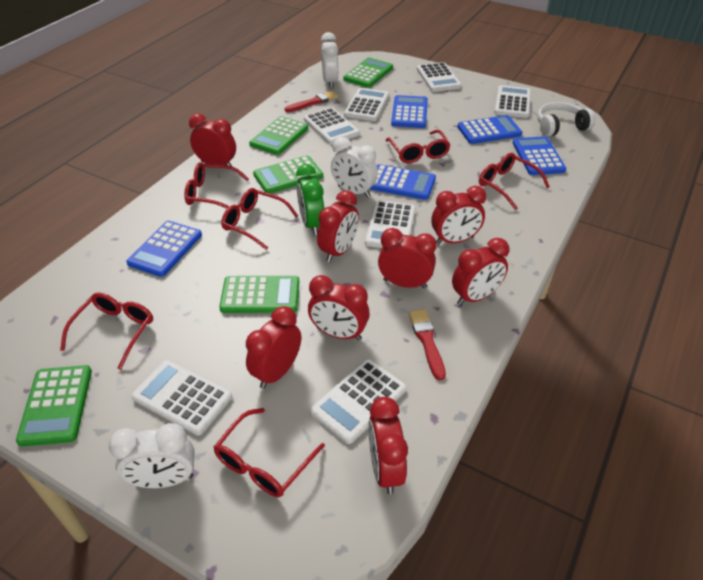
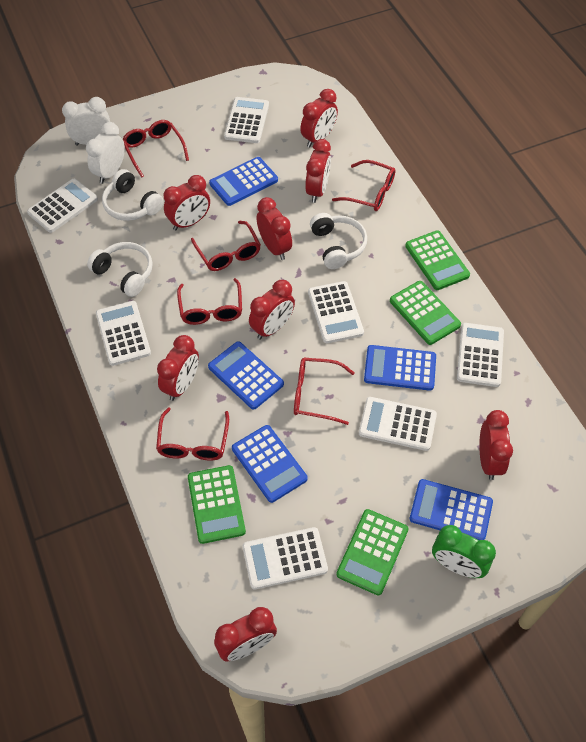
green calculator: 5 -> 4
red brush: 2 -> 0
white clock: 3 -> 2
white headphones: 1 -> 3

